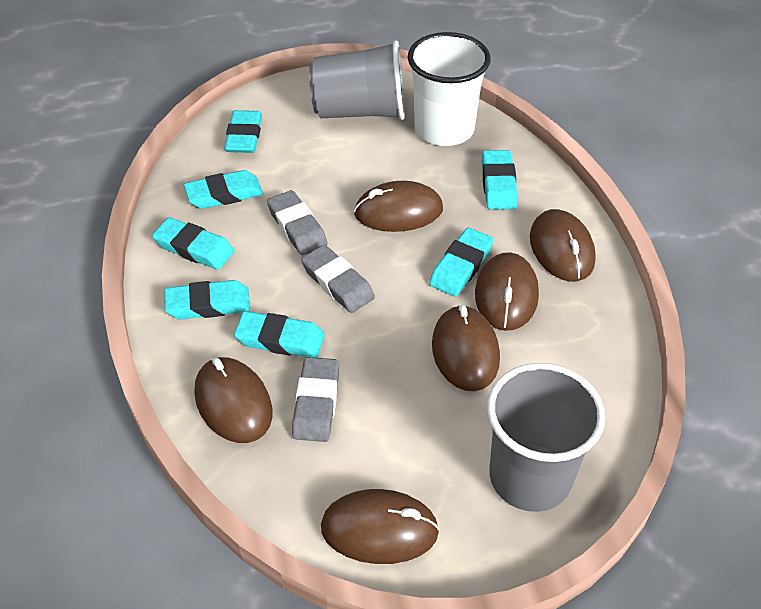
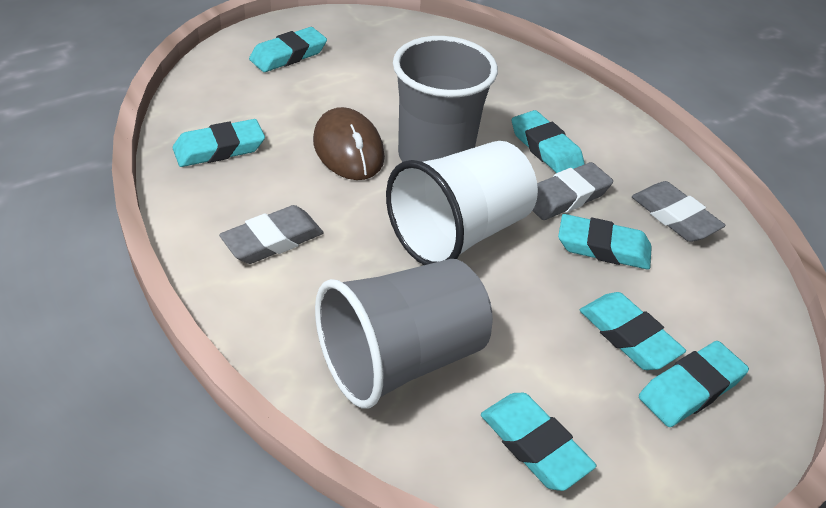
brown mouse: 6 -> 1

